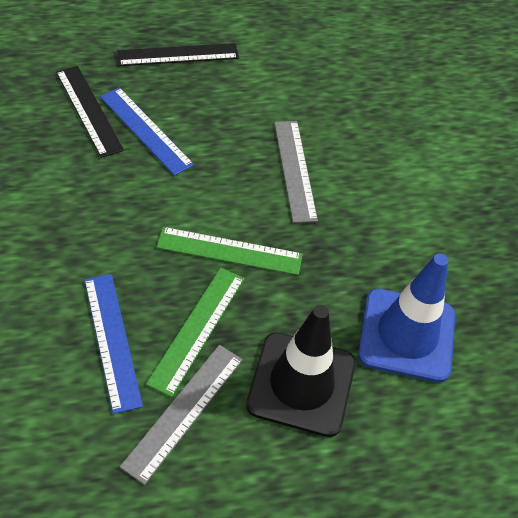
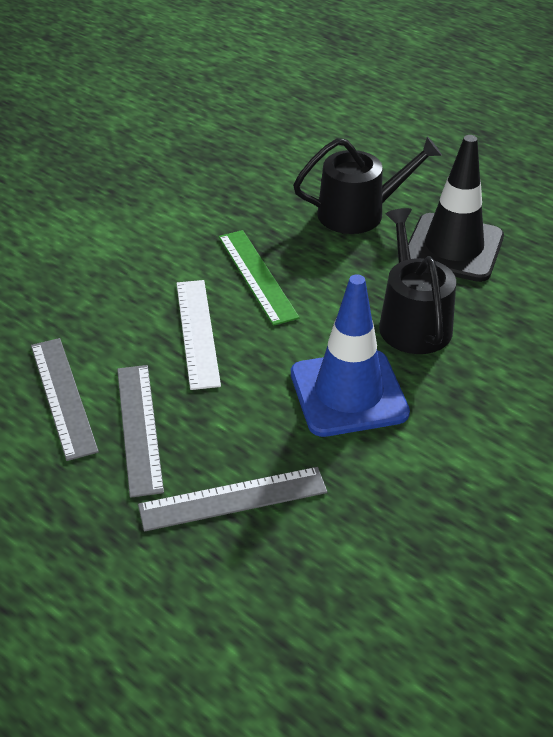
black ruler: 2 -> 0
black watering can: 0 -> 2
blue ruler: 2 -> 0
green ruler: 2 -> 1
grey ruler: 2 -> 3
white ruler: 0 -> 1

